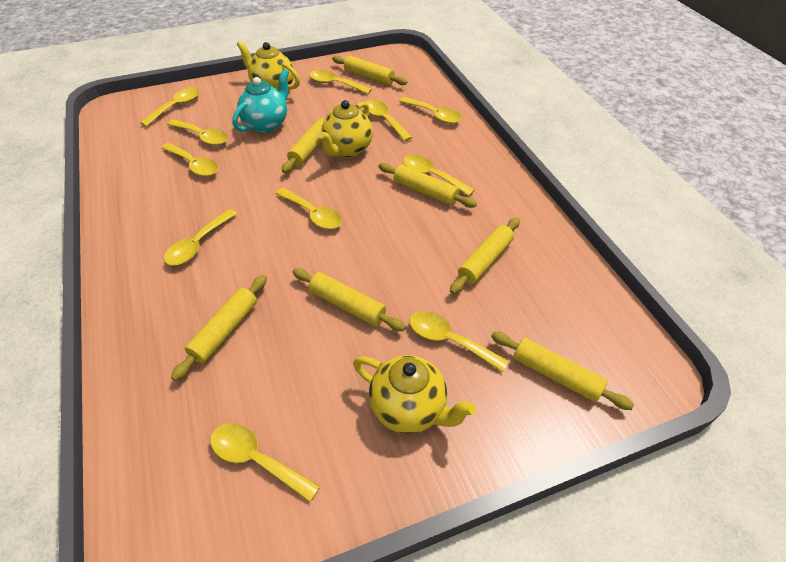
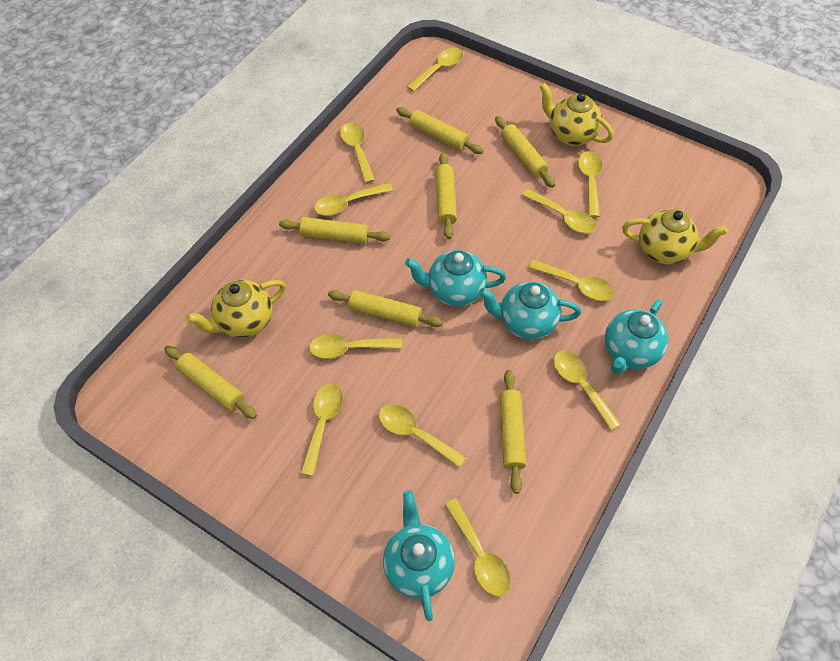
turquoise teapot: 1 -> 4

